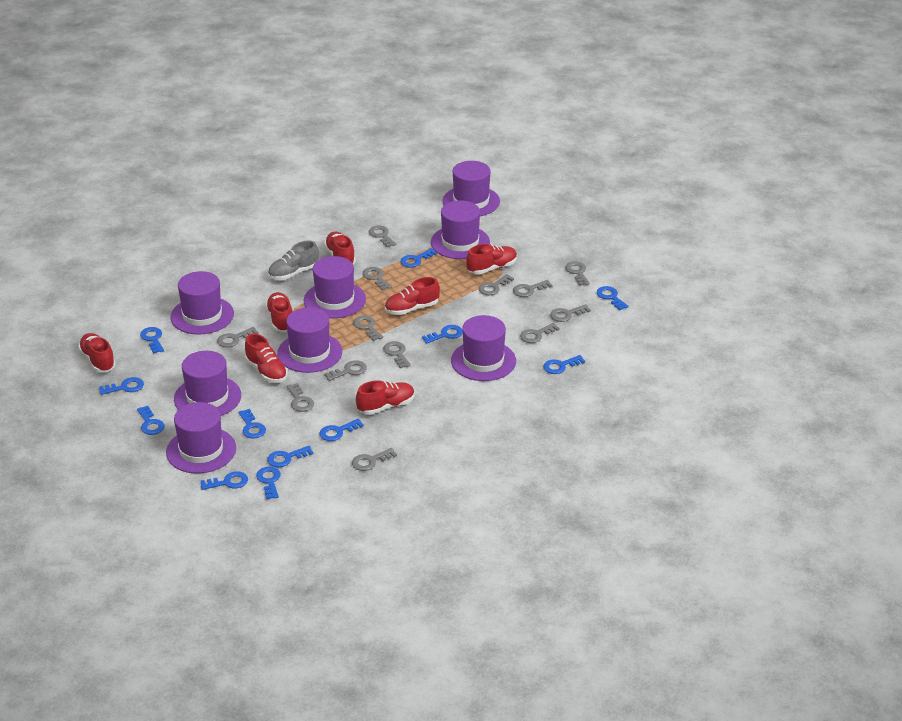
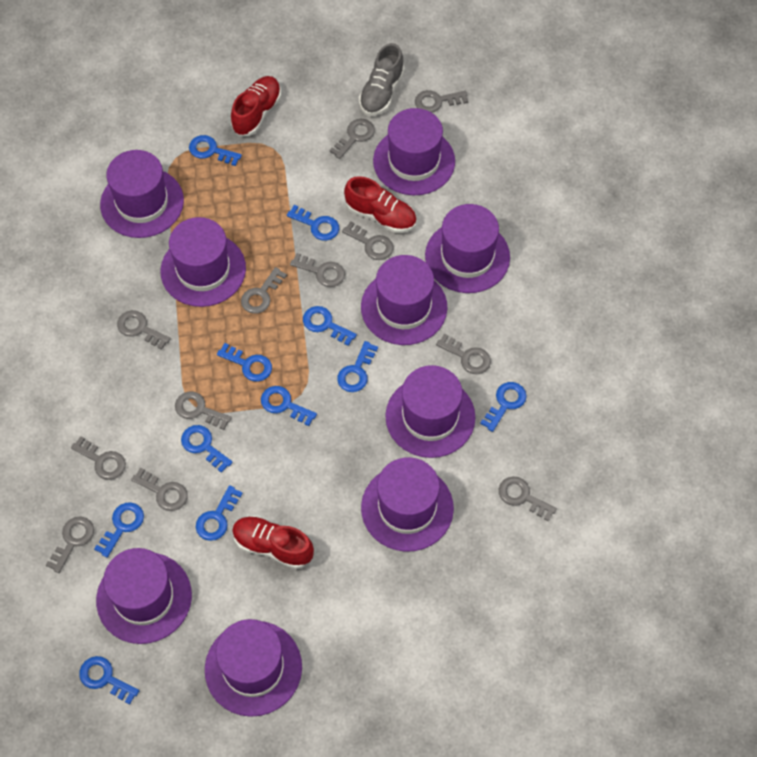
blue key: 12 -> 11
grey key: 13 -> 12
purple hat: 8 -> 9
red shoe: 7 -> 3

